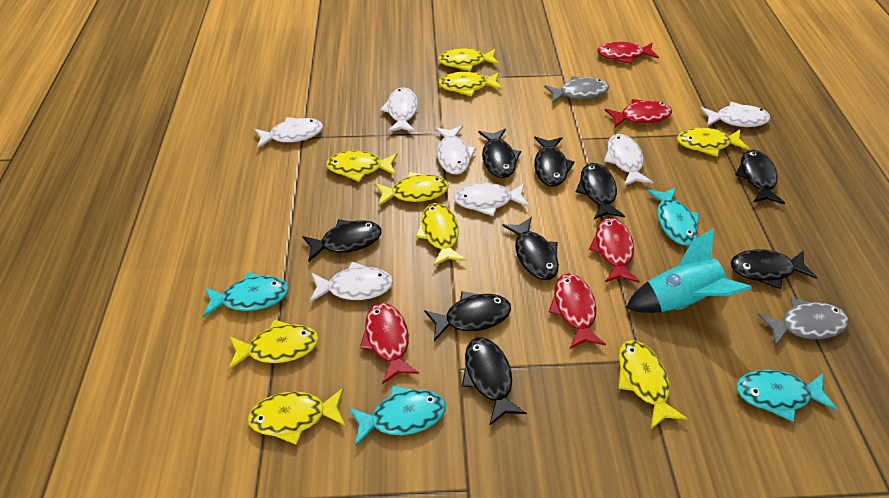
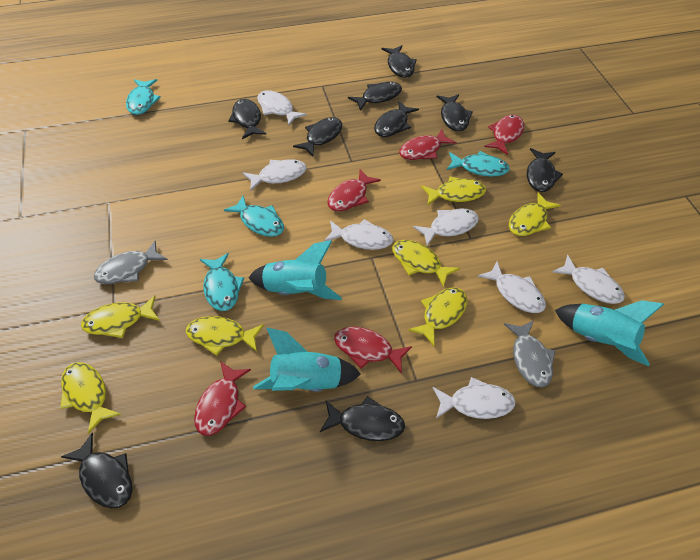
turquoise rocket: 1 -> 3
yellow fish: 9 -> 7

